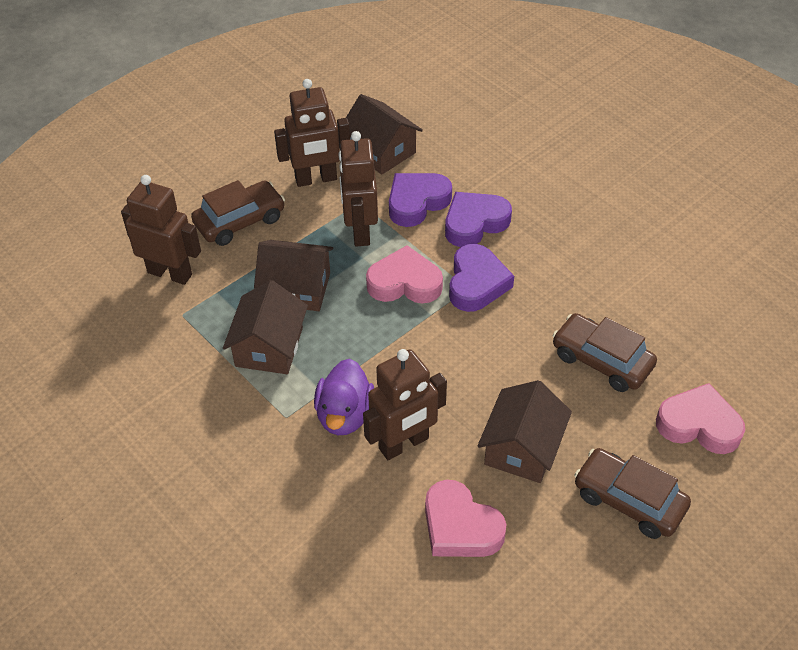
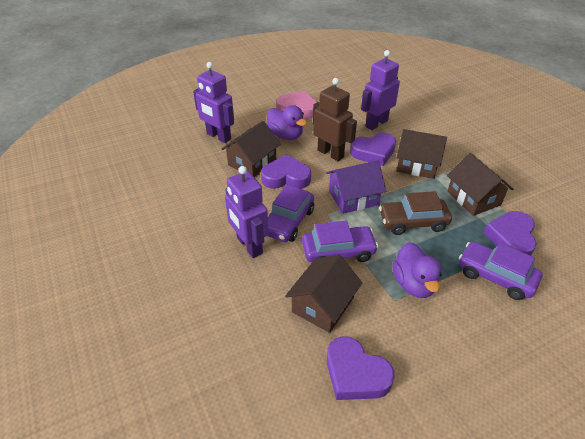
brown car: 3 -> 1
brown robot: 4 -> 1
pink heart: 3 -> 1
purple car: 0 -> 3
purple duck: 1 -> 2
purple heart: 3 -> 4
purple house: 0 -> 1
purple robot: 0 -> 3

